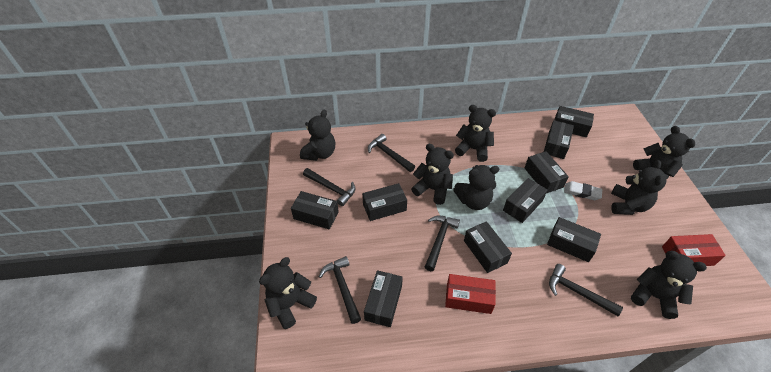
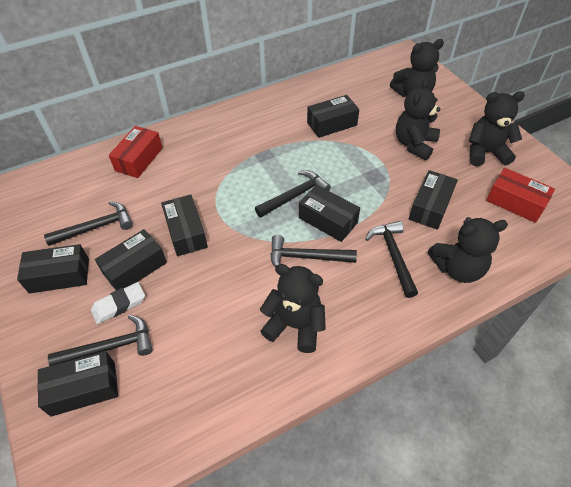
black box: 9 -> 7
black teddy bear: 8 -> 5

